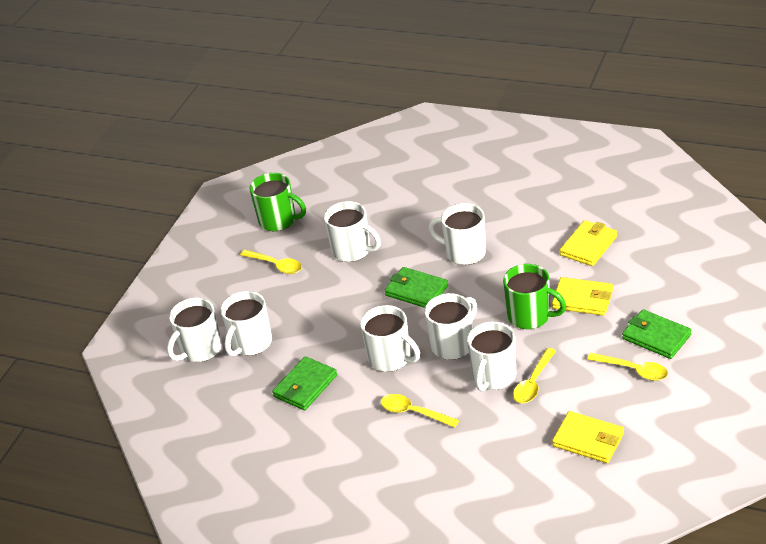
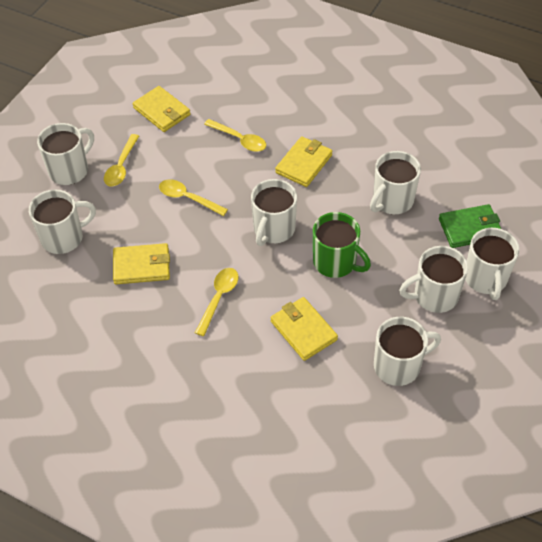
green mug: 2 -> 1
green wallet: 3 -> 1
yellow wallet: 3 -> 4

